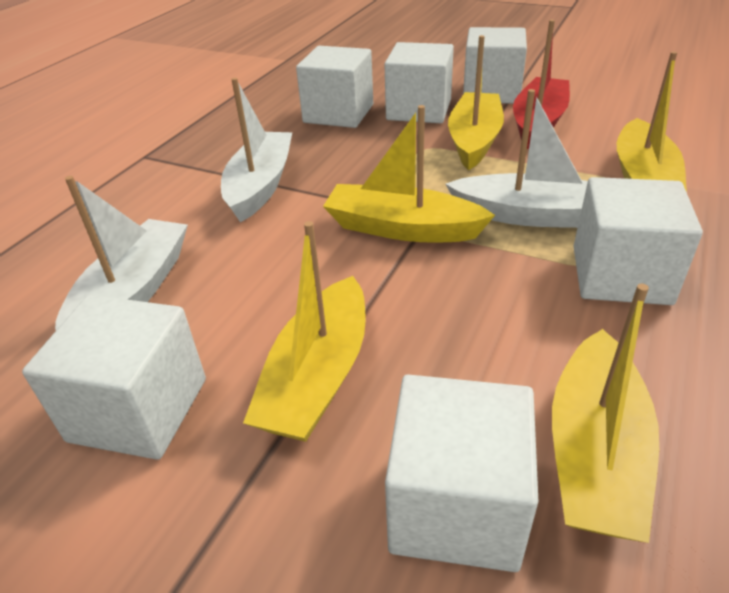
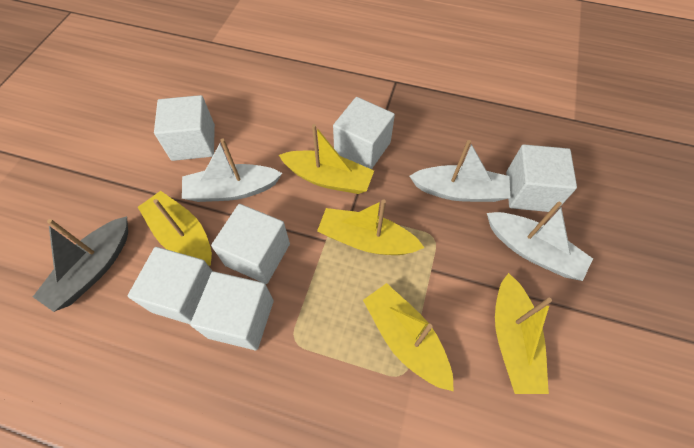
grey boat: 0 -> 1
red boat: 1 -> 0

